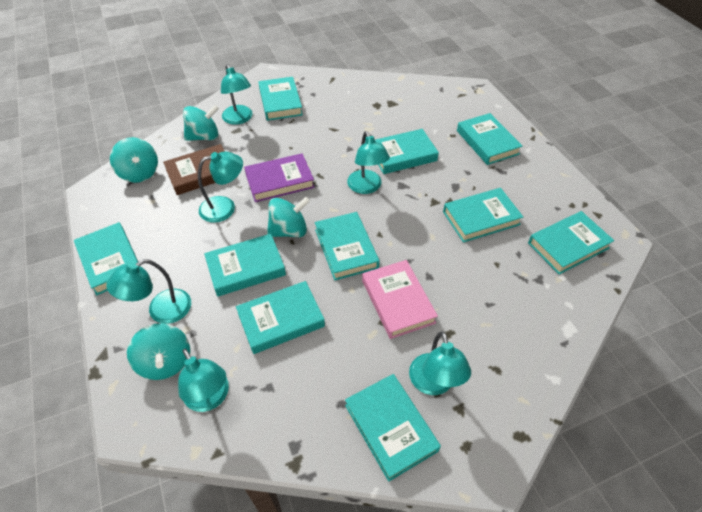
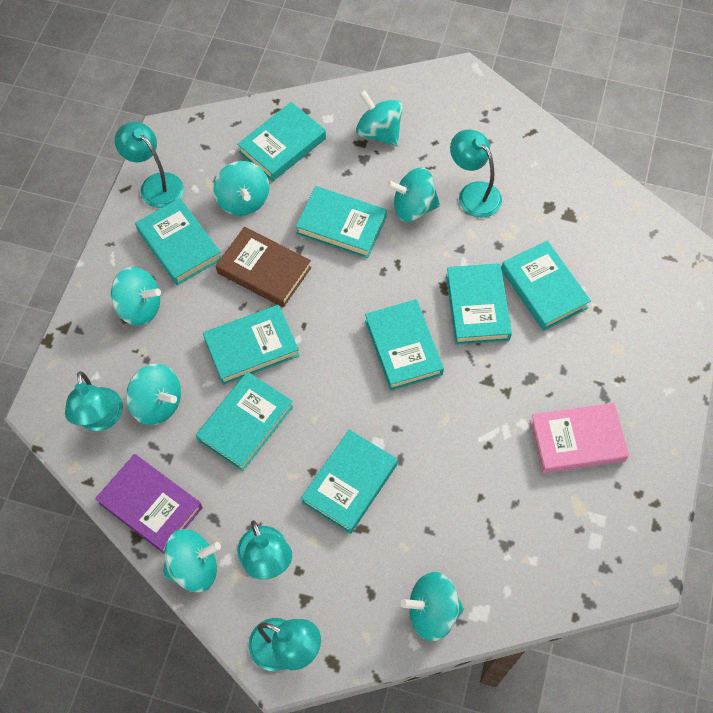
turquoise book: 10 -> 9
turquoise lamp: 6 -> 5
turquoise spinning top: 4 -> 7

